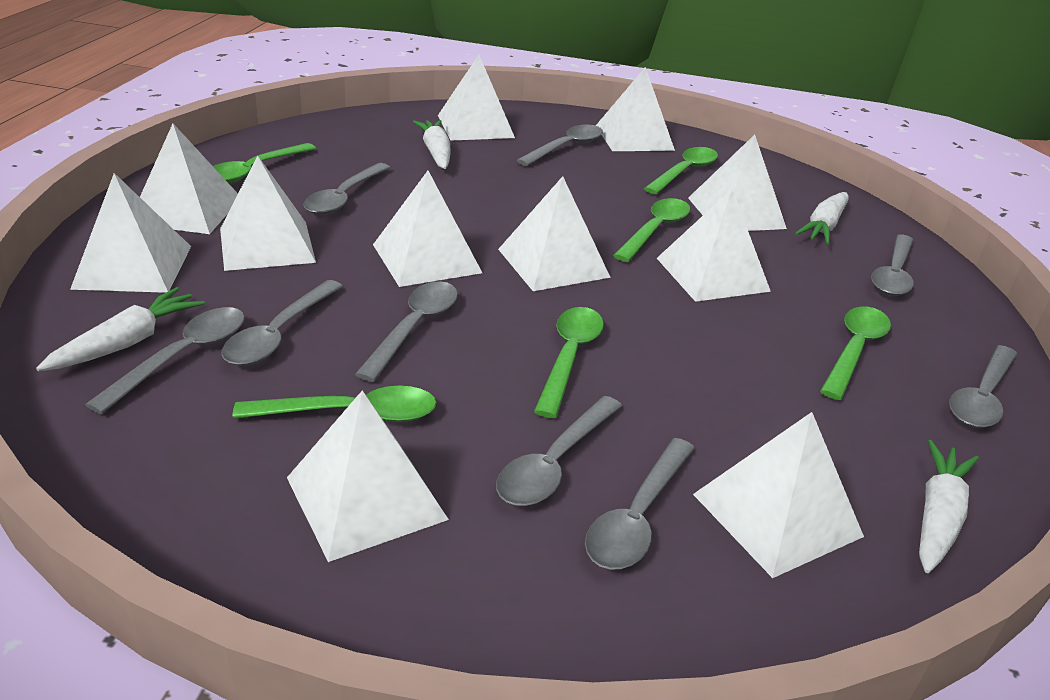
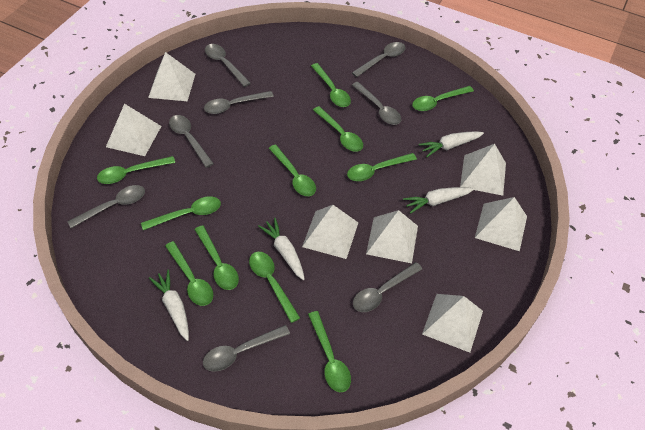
green spoon: 6 -> 11
grey spoon: 9 -> 8
white pyramid: 11 -> 7

